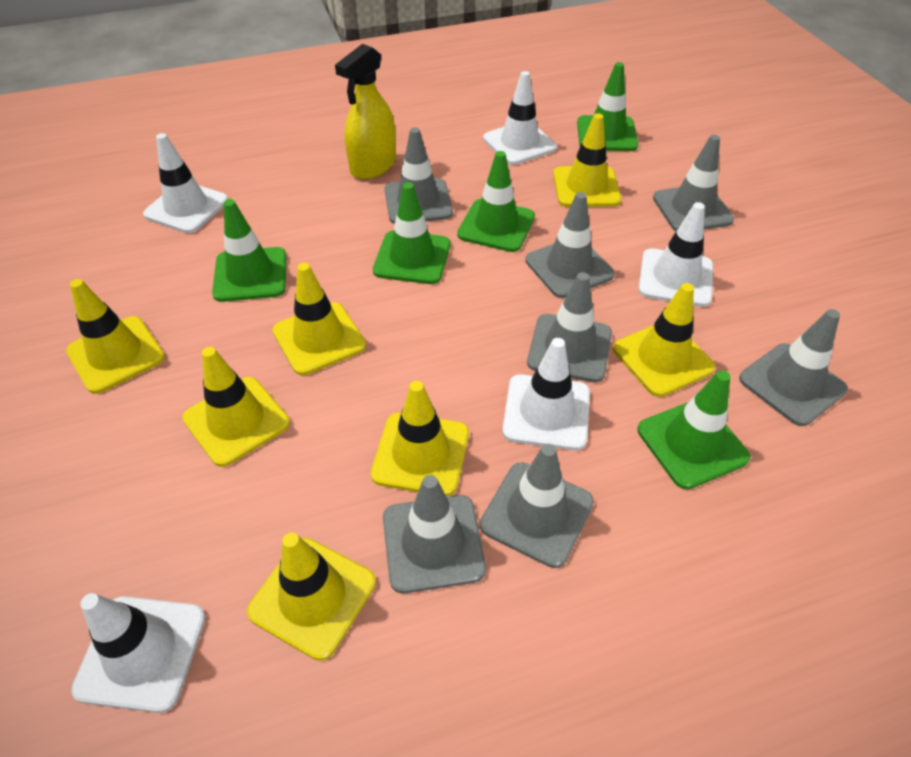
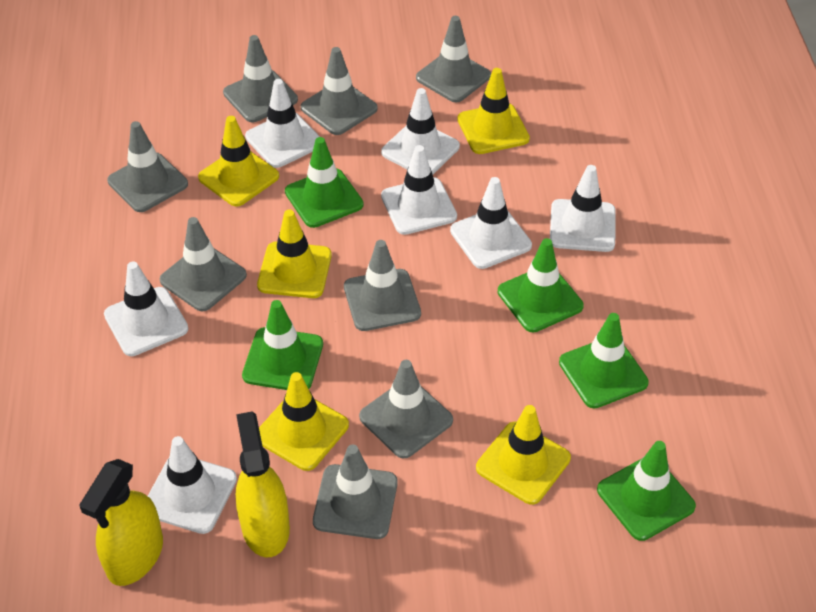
grey traffic cone: 7 -> 8
white traffic cone: 5 -> 7
yellow spray bottle: 1 -> 2
yellow traffic cone: 7 -> 5

